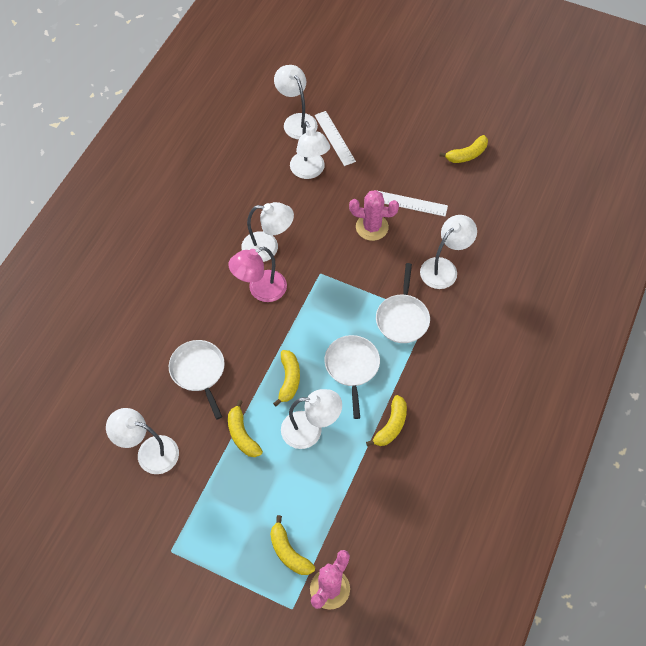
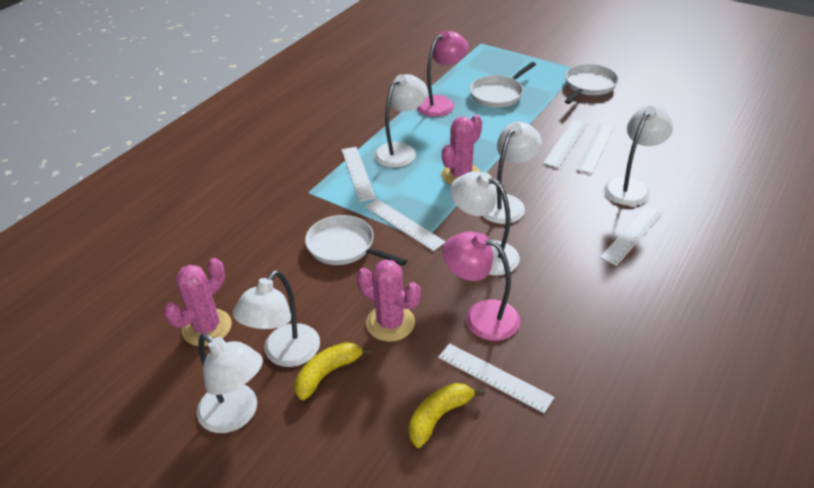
pink cactus: 2 -> 3
pink lamp: 1 -> 2
white ruler: 2 -> 6
yellow banana: 5 -> 2

